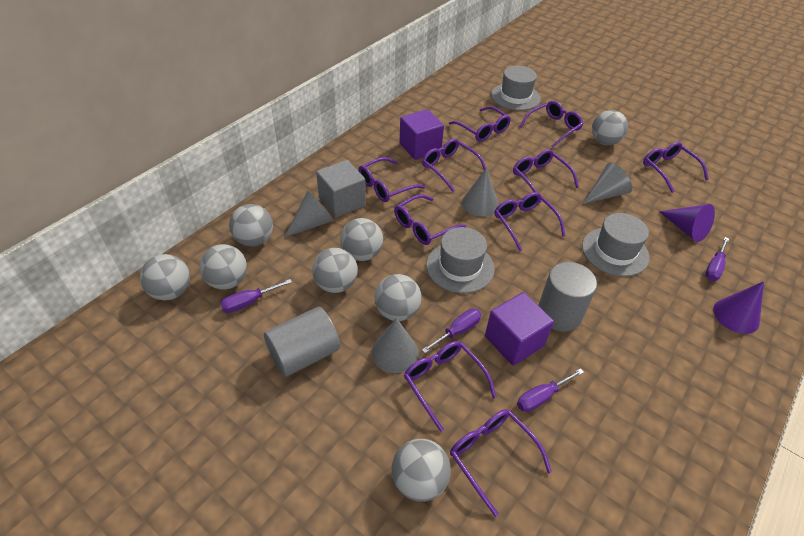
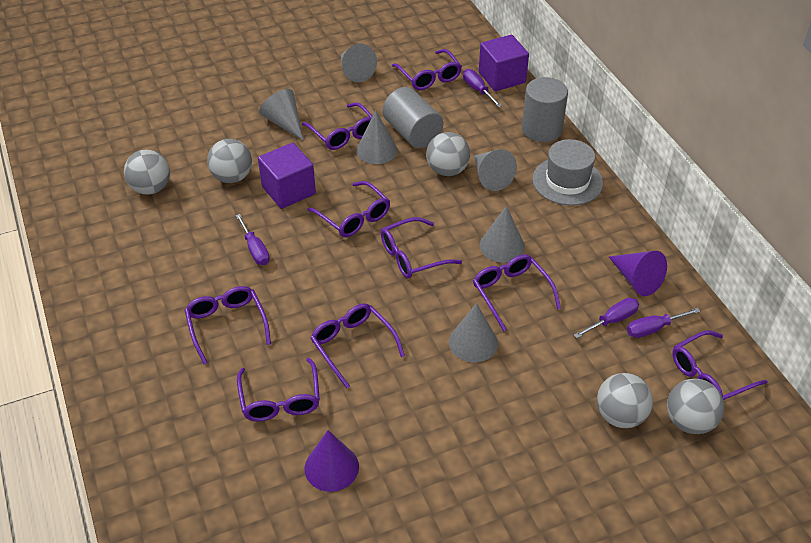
grey ball: 8 -> 5
grey cone: 4 -> 6
grey cube: 1 -> 0
grey hat: 3 -> 1
purple glasses: 10 -> 9

